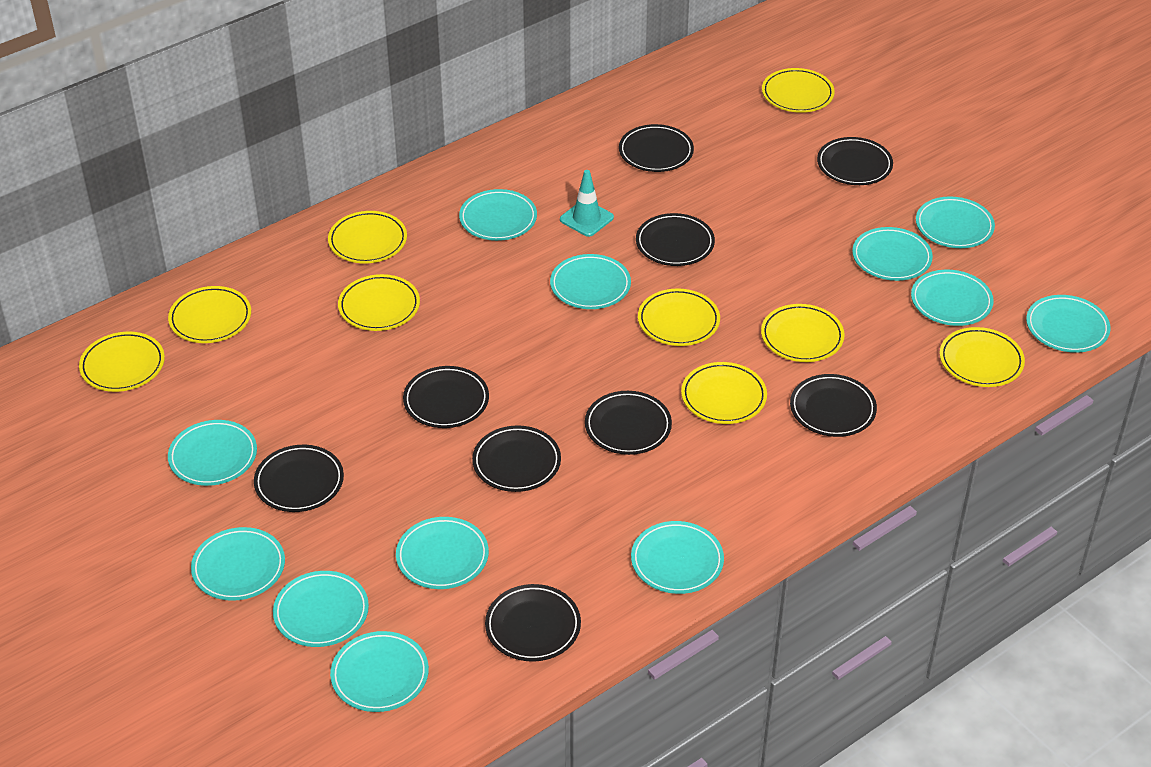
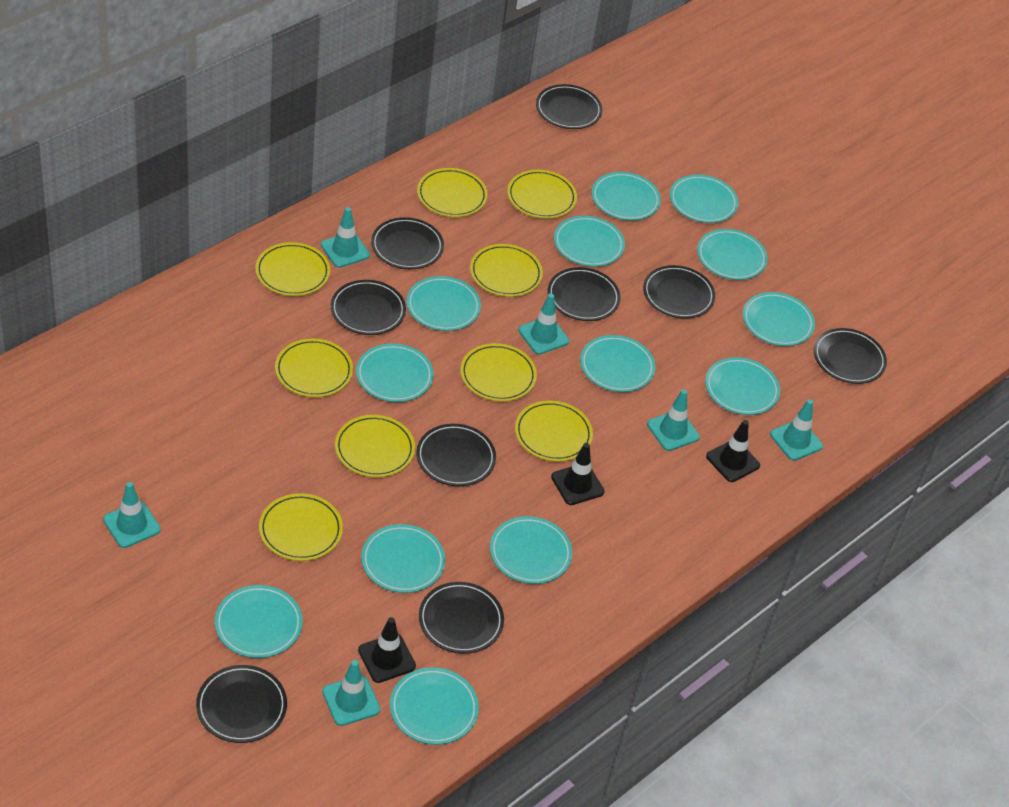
black traffic cone: 0 -> 3
turquoise plate: 12 -> 13
turquoise traffic cone: 1 -> 6

